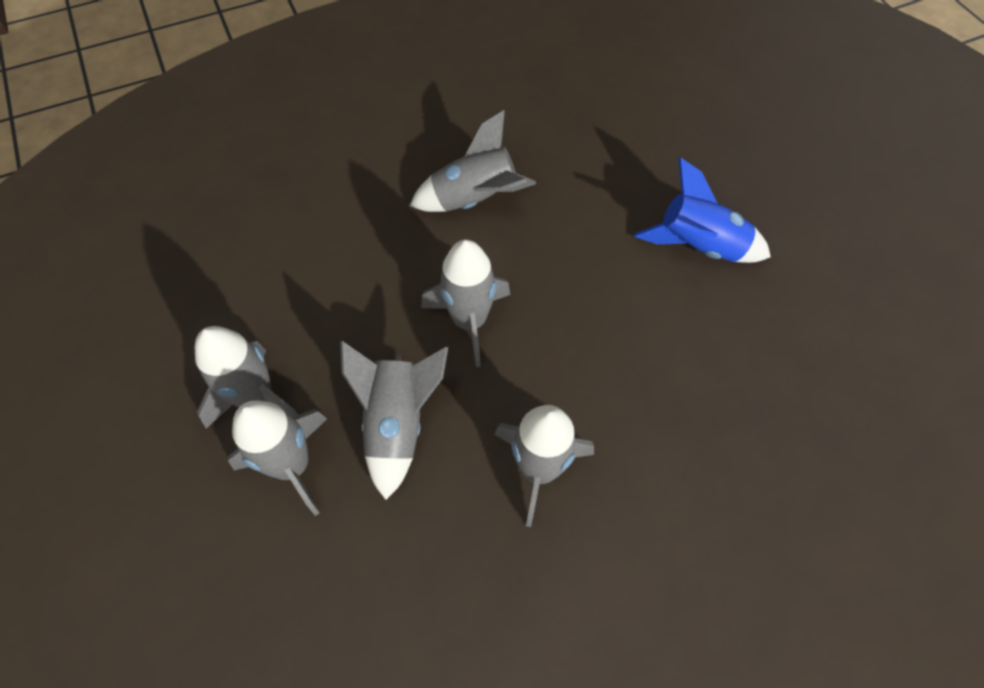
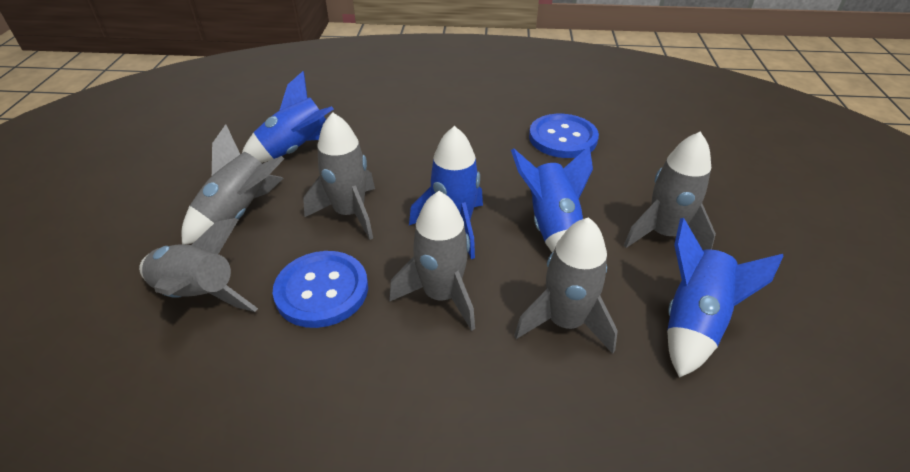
blue button: 0 -> 2
blue rocket: 1 -> 4

